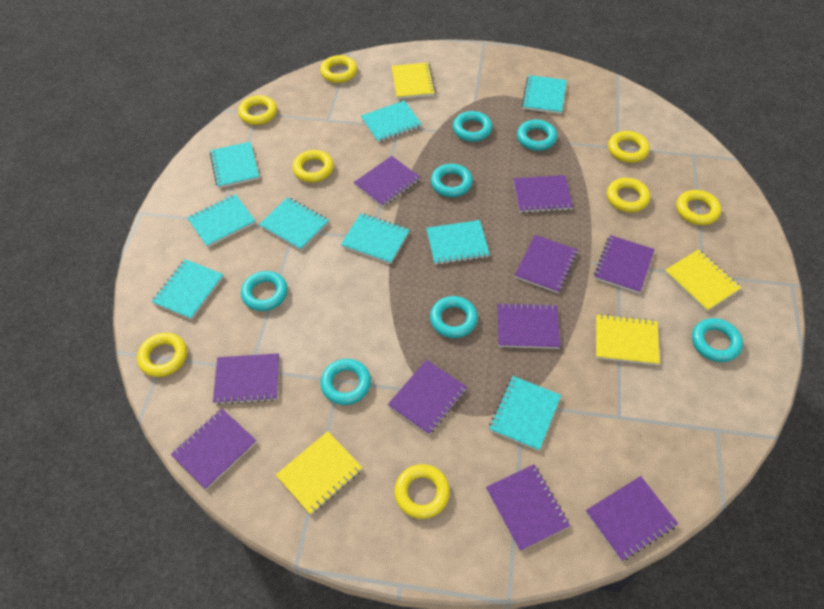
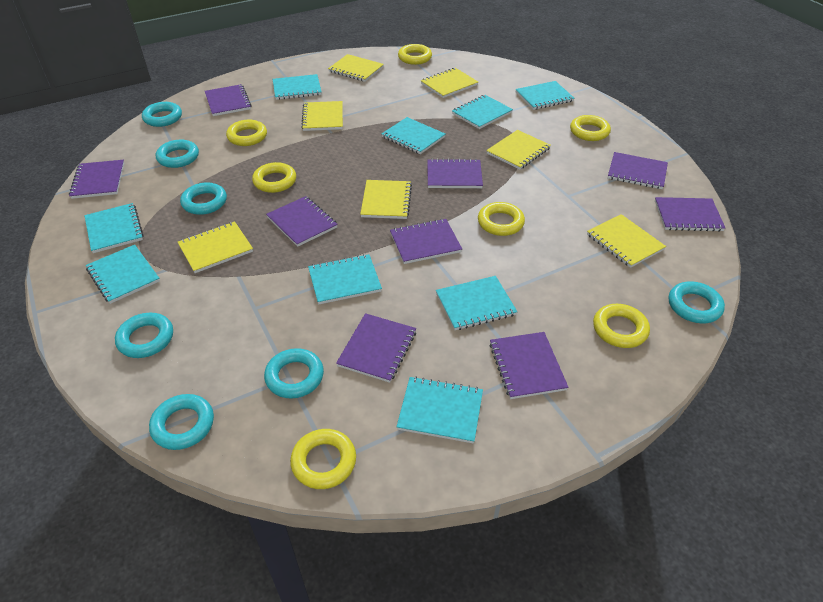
purple notebook: 10 -> 9
yellow notebook: 4 -> 7
yellow ring: 8 -> 7

